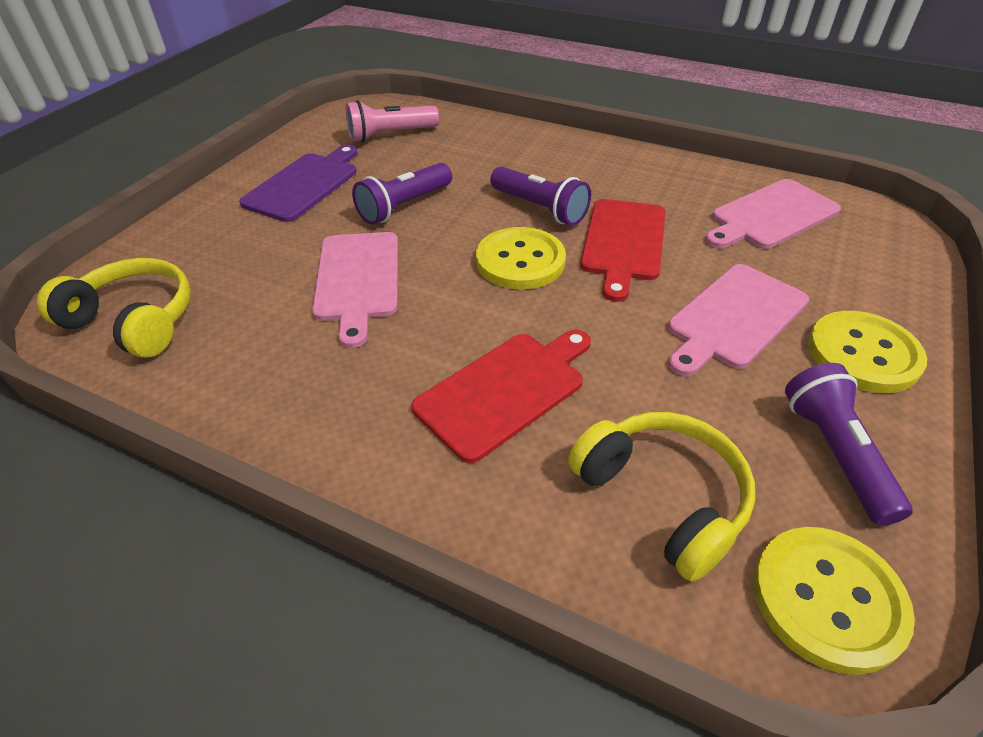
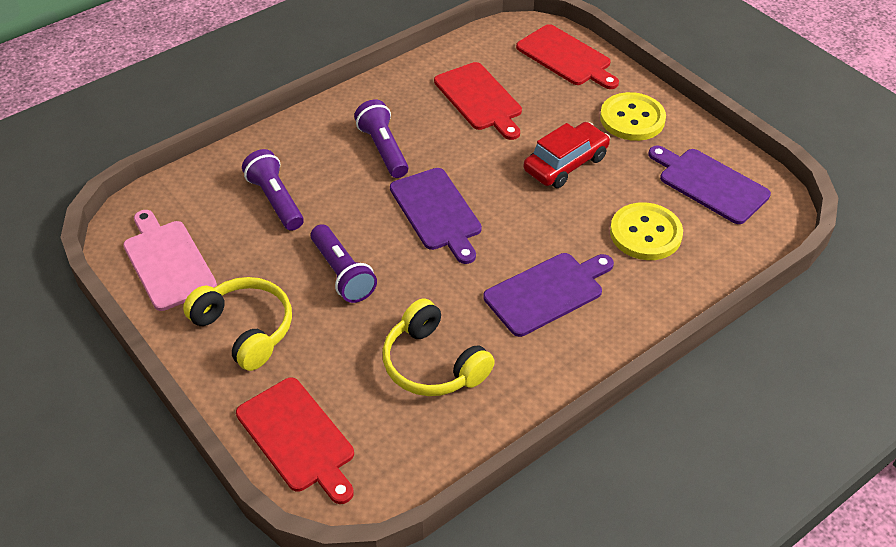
pink cutting board: 3 -> 1
pink flashlight: 1 -> 0
purple cutting board: 1 -> 3
red car: 0 -> 1
red cutting board: 2 -> 3
yellow button: 3 -> 2

